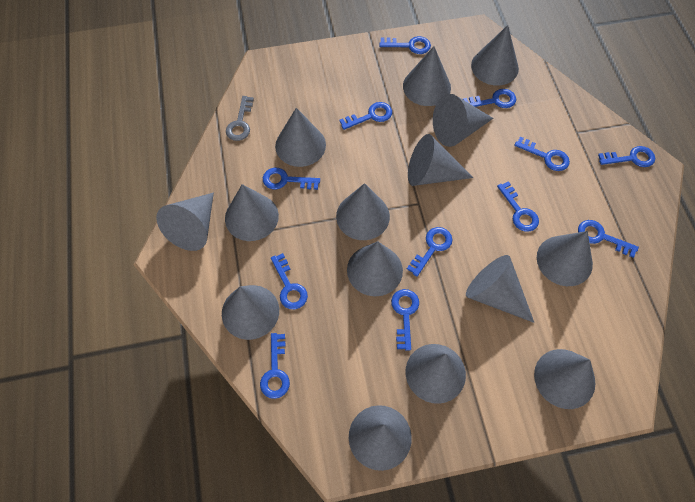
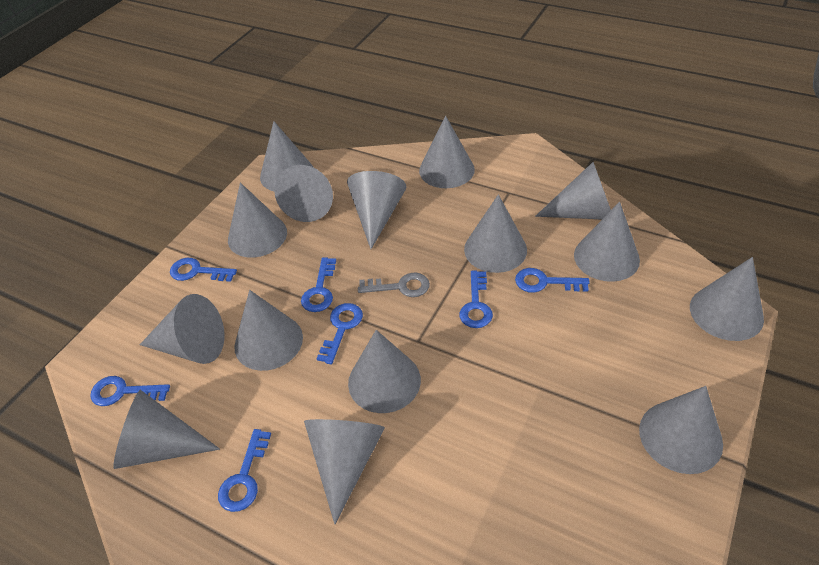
blue key: 12 -> 7

